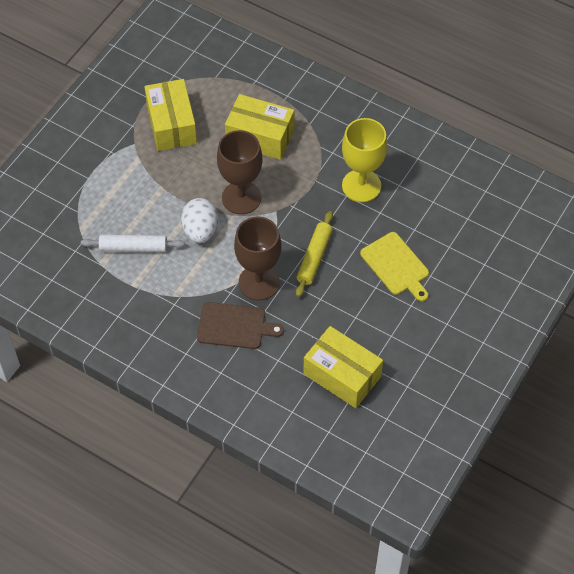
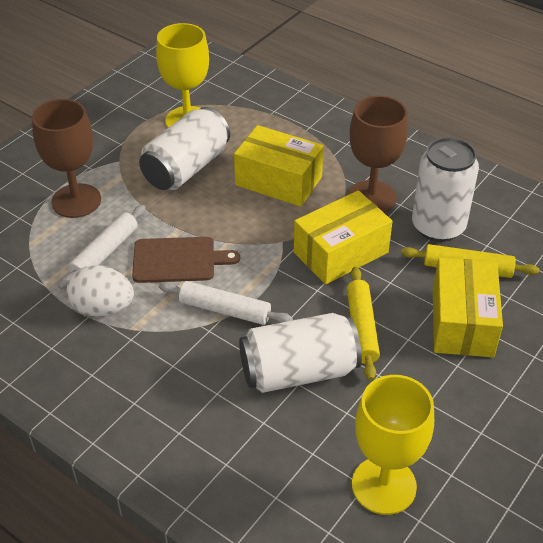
white can: 0 -> 3
white rolling pin: 1 -> 2
yellow cutting board: 1 -> 0
yellow goblet: 1 -> 2
yellow rolling pin: 1 -> 2

